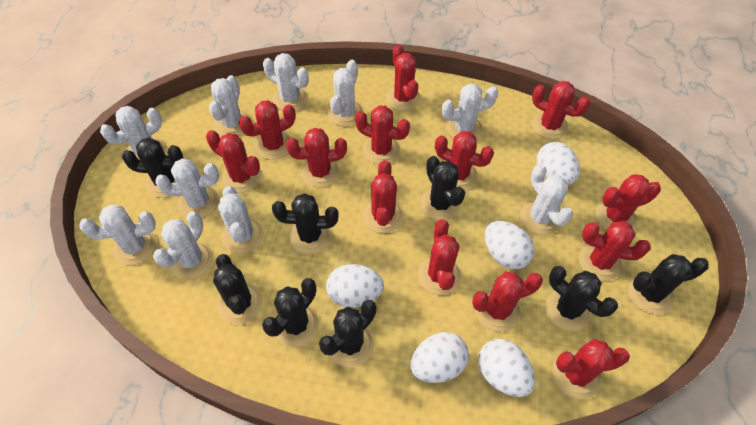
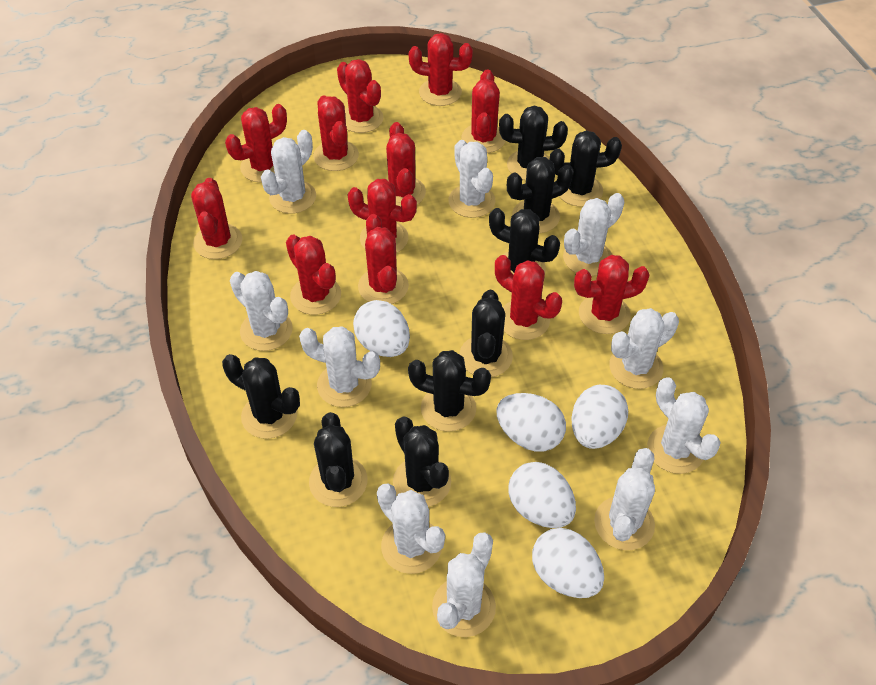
black cactus: 8 -> 9
red cactus: 13 -> 12

